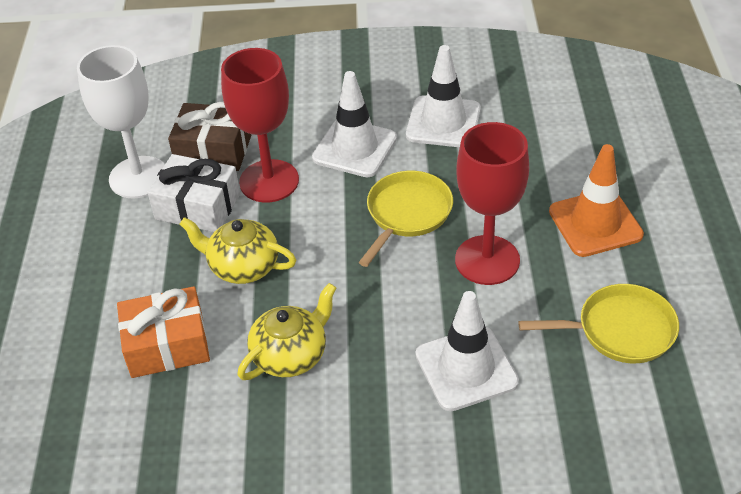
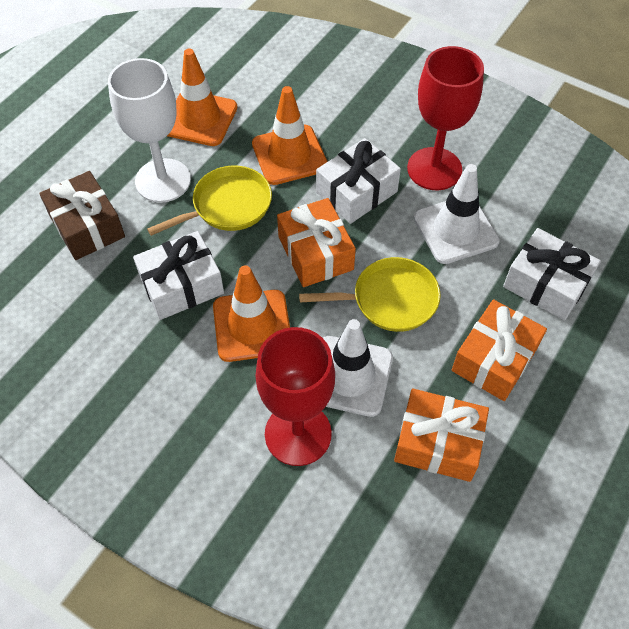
orange gift: 1 -> 3
orange traffic cone: 1 -> 3
white gift: 1 -> 3
white traffic cone: 3 -> 2
yellow teapot: 2 -> 0

